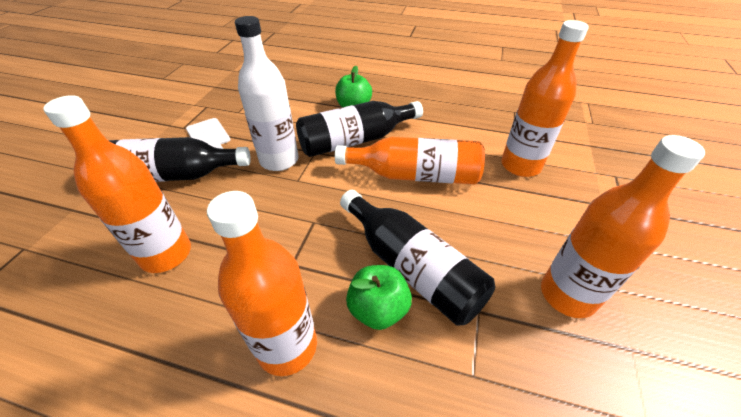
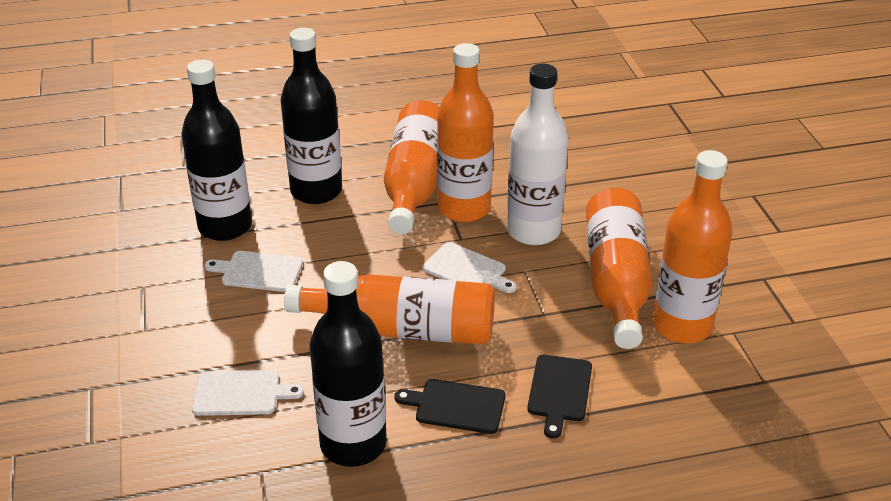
black cutting board: 0 -> 2
green apple: 2 -> 0
white cutting board: 1 -> 3

